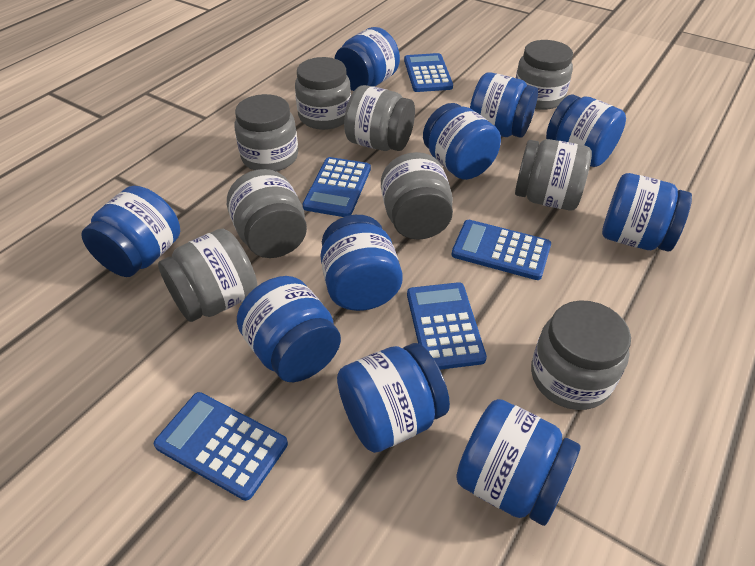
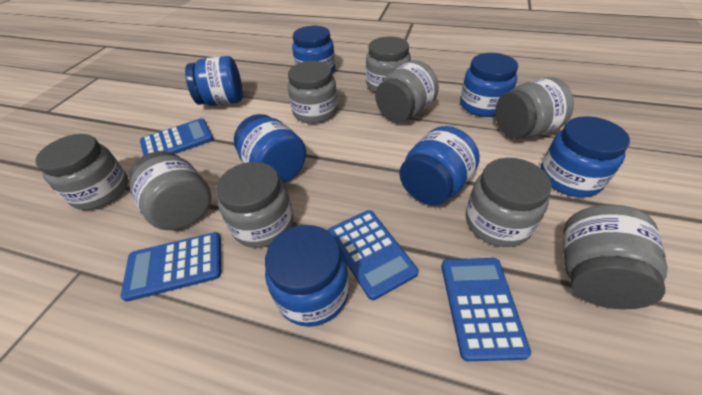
blue calculator: 5 -> 4
blue jar: 10 -> 7

